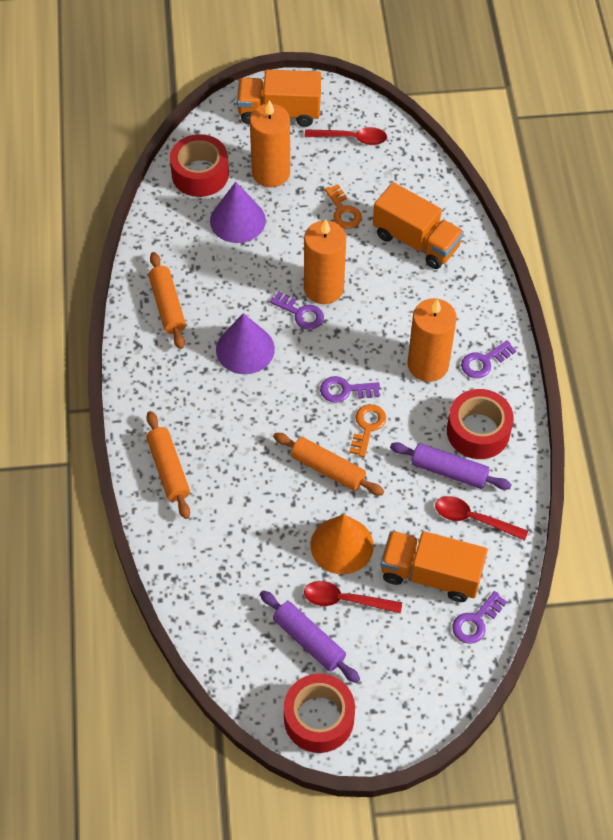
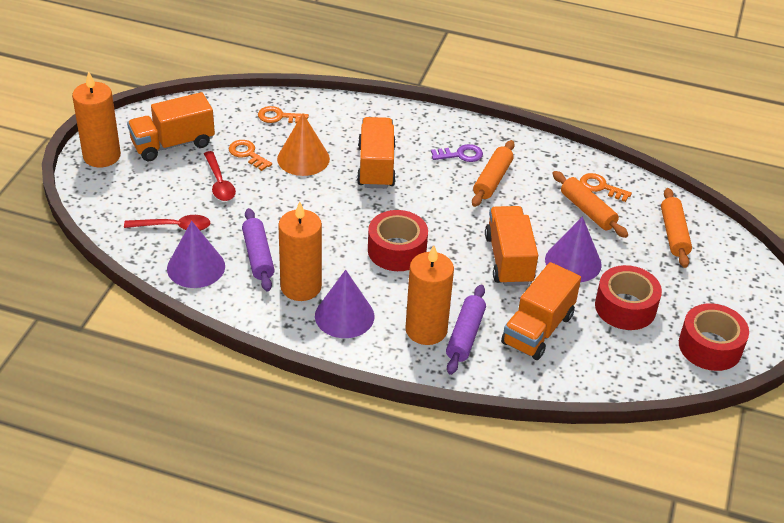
orange key: 2 -> 3
orange truck: 3 -> 4
purple cone: 2 -> 3
purple key: 4 -> 1
red spoon: 3 -> 2

